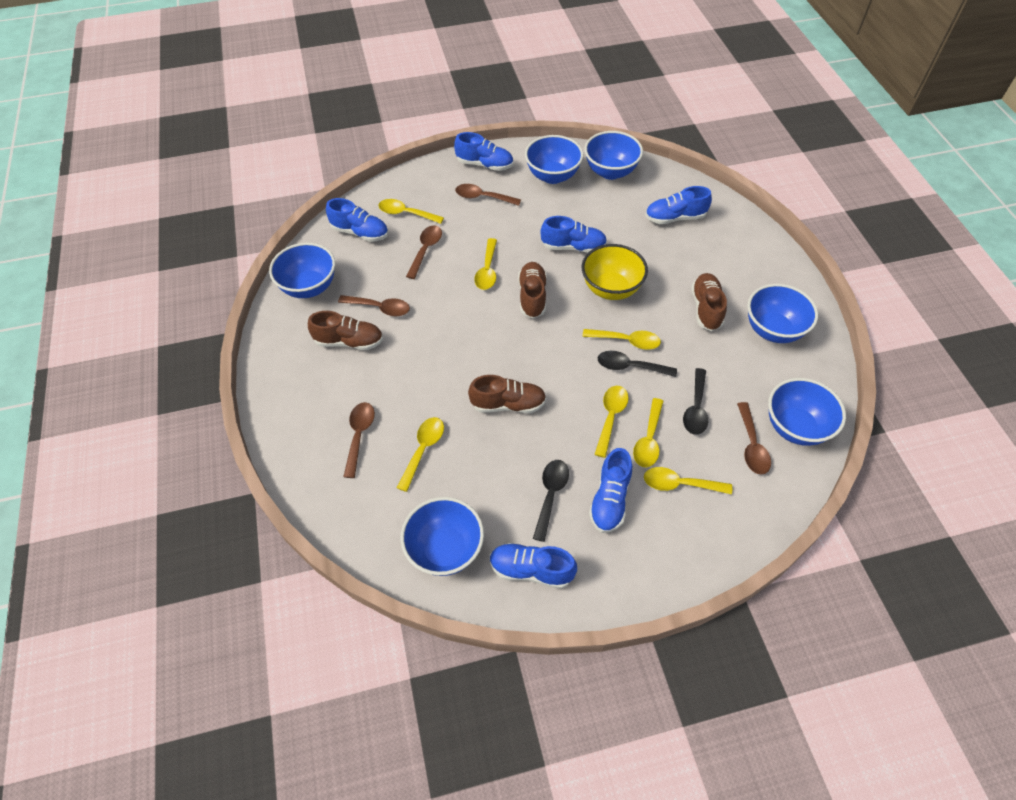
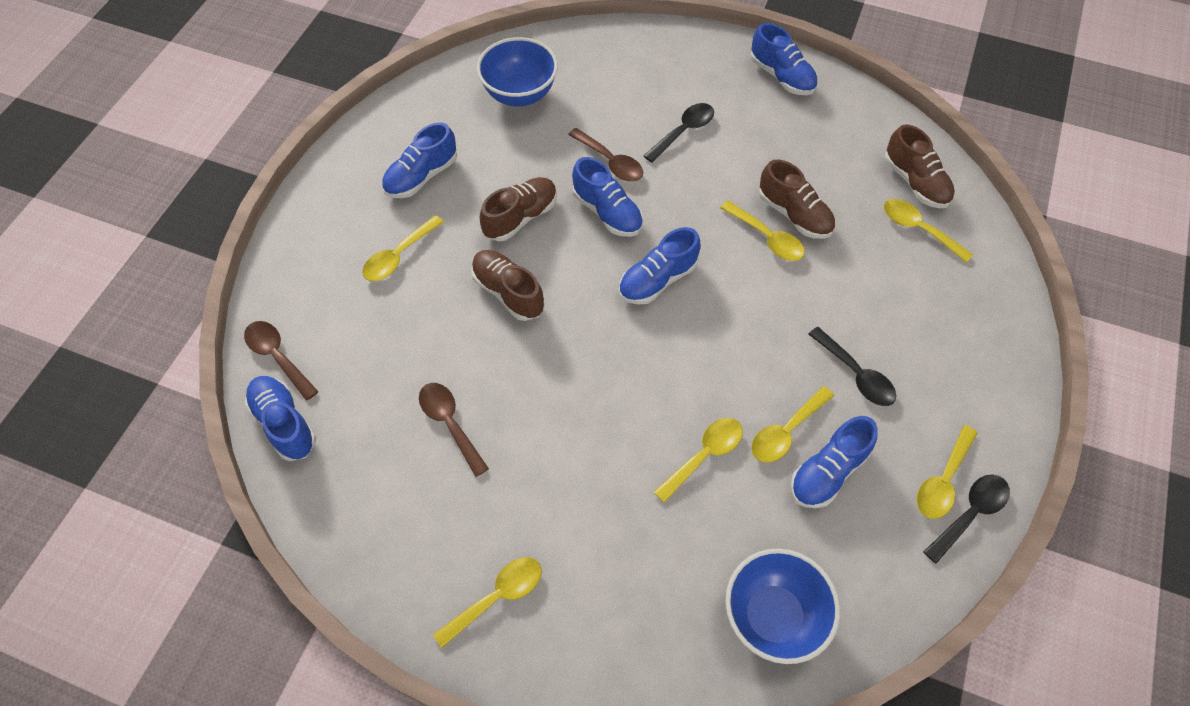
blue bowl: 6 -> 2
brown spoon: 5 -> 3
yellow bowl: 1 -> 0

